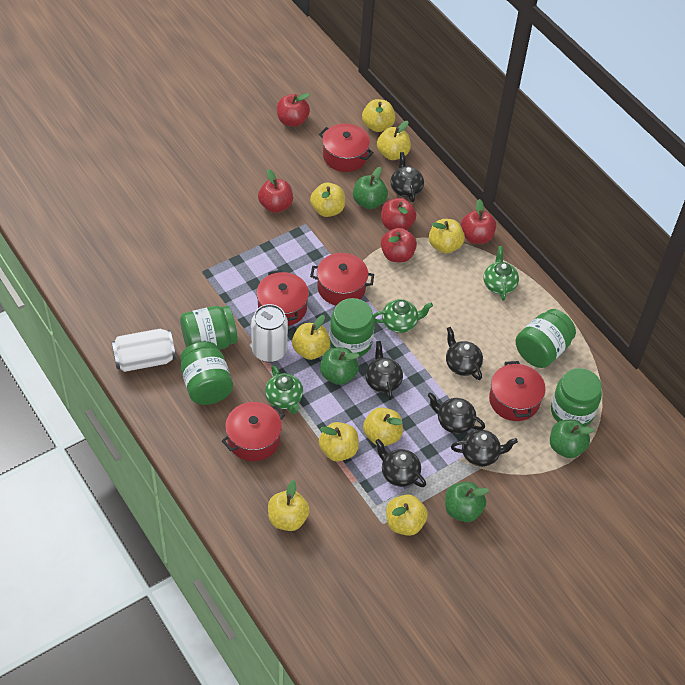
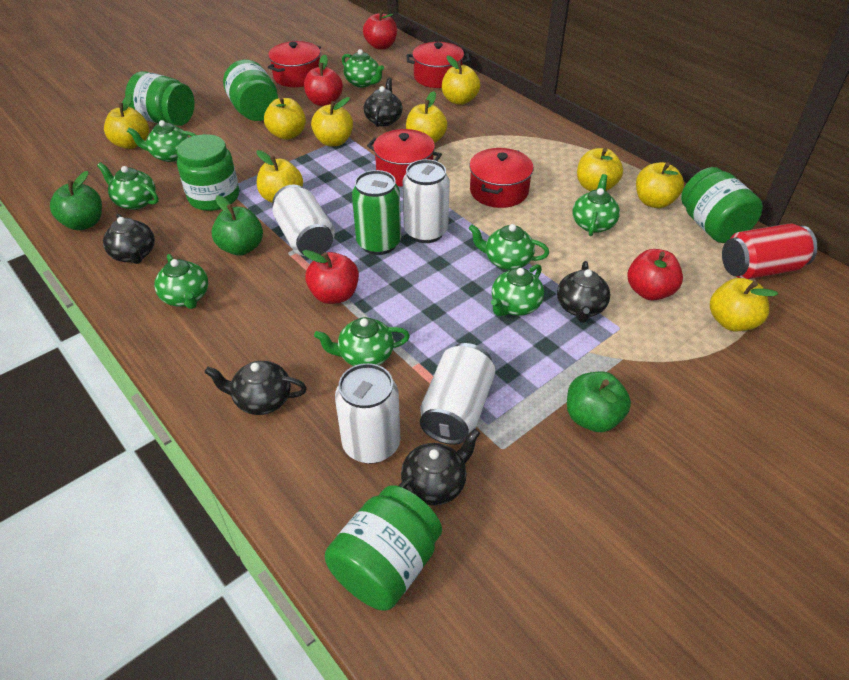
black teapot: 6 -> 5
green apple: 4 -> 3
green can: 0 -> 1
green teapot: 3 -> 8
red apple: 5 -> 4
red can: 0 -> 1
red pot: 5 -> 4
white can: 2 -> 4

